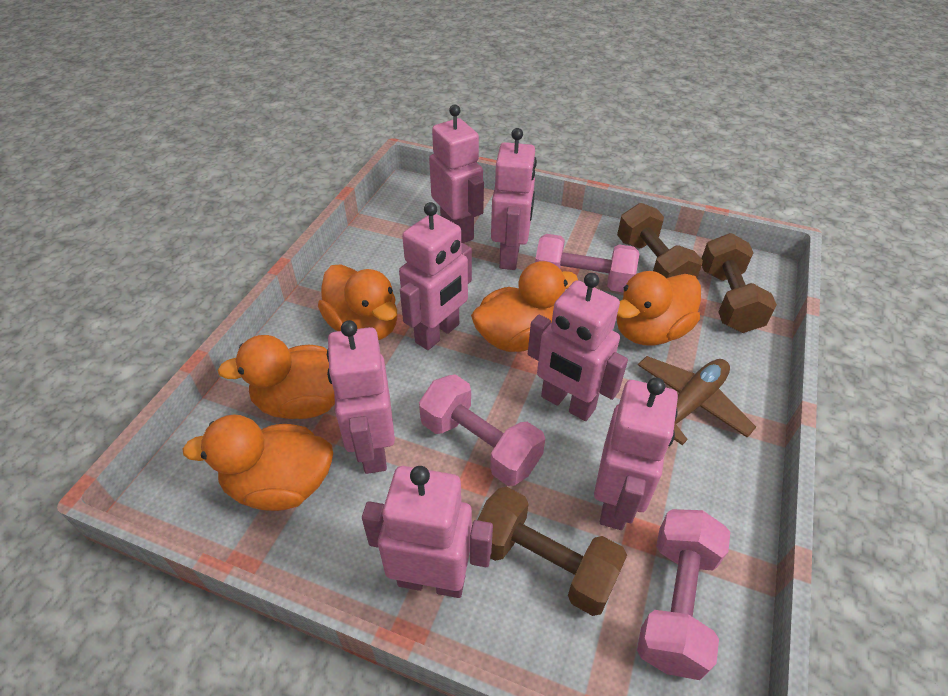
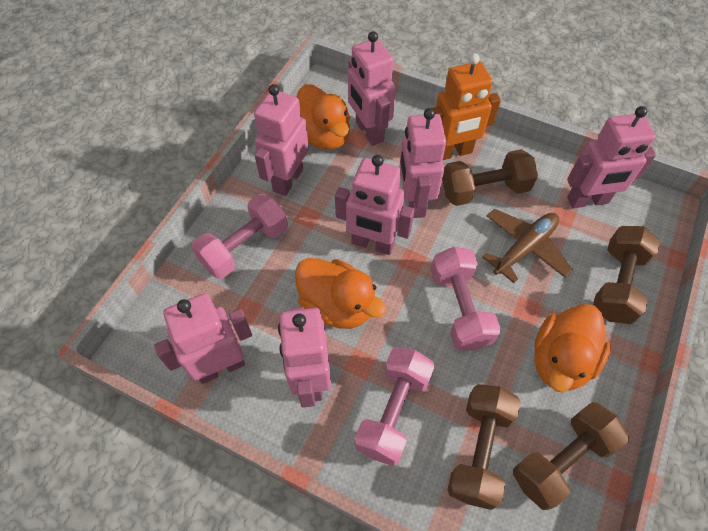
brown dumbbell: 3 -> 4
orange duck: 5 -> 3
orange robot: 0 -> 1

